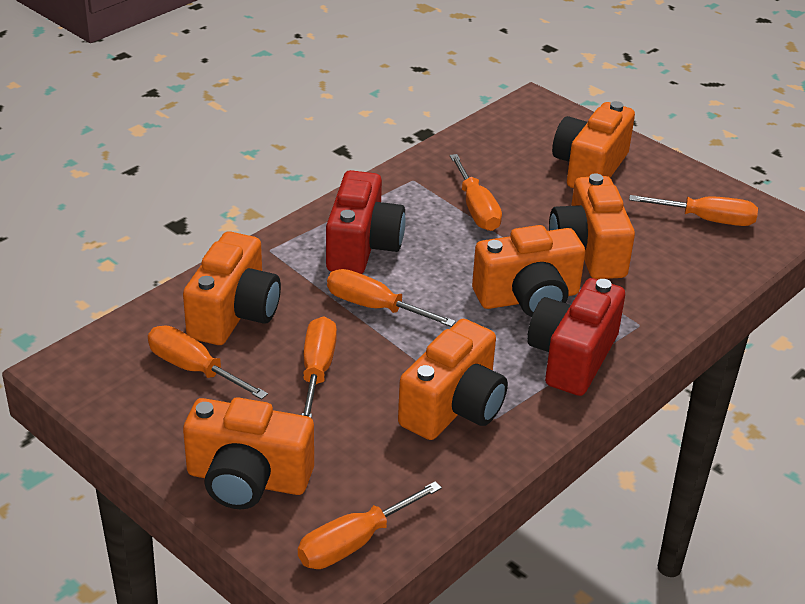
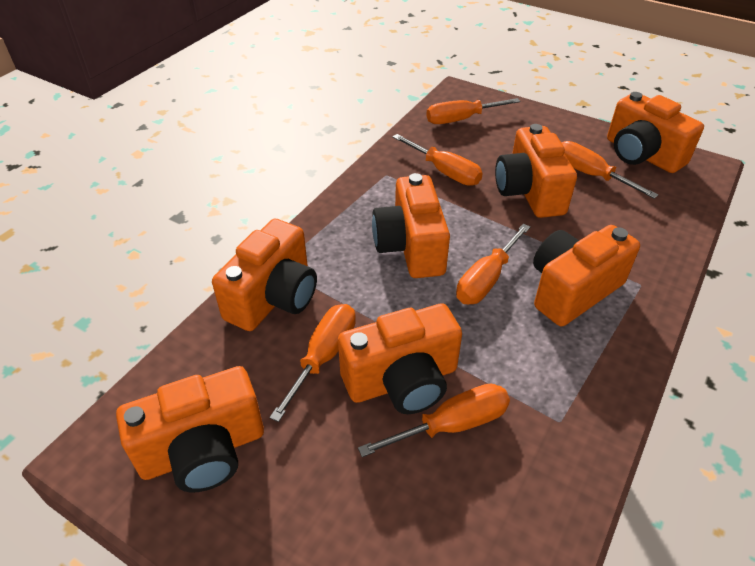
orange camera: 6 -> 7
red camera: 2 -> 0

